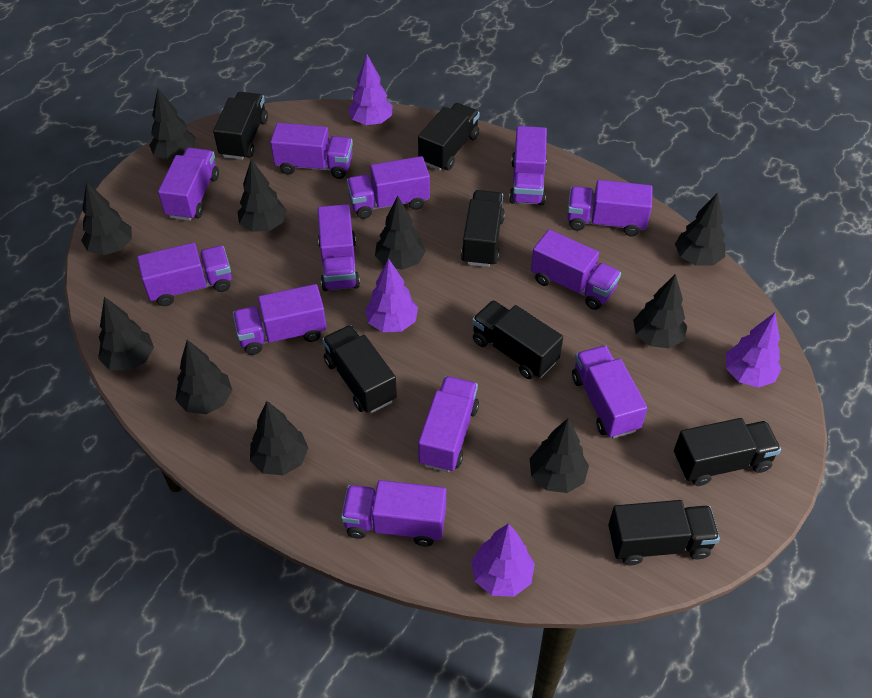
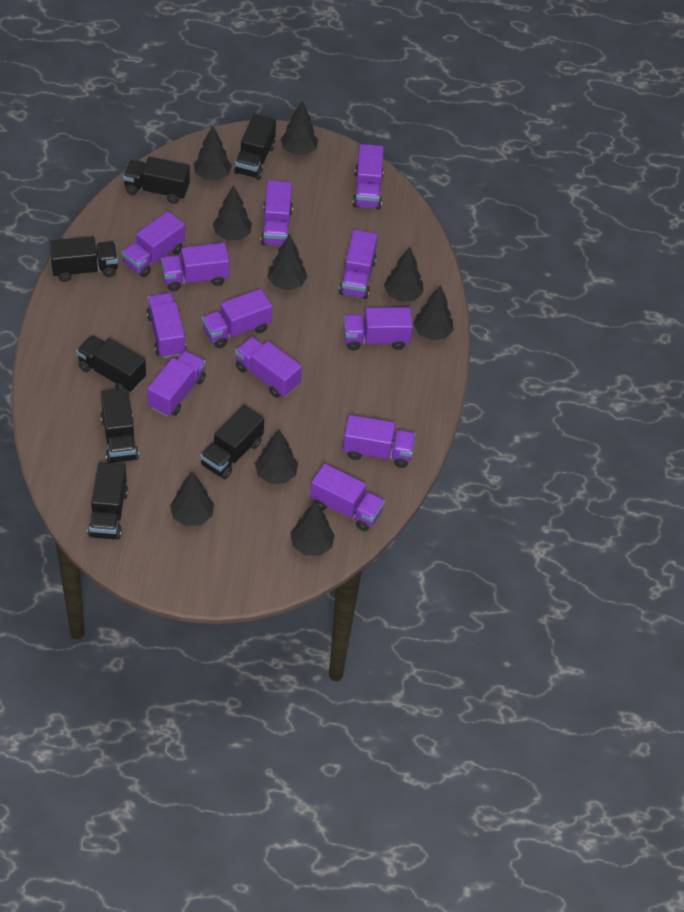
black tree: 10 -> 9
purple tree: 4 -> 0

